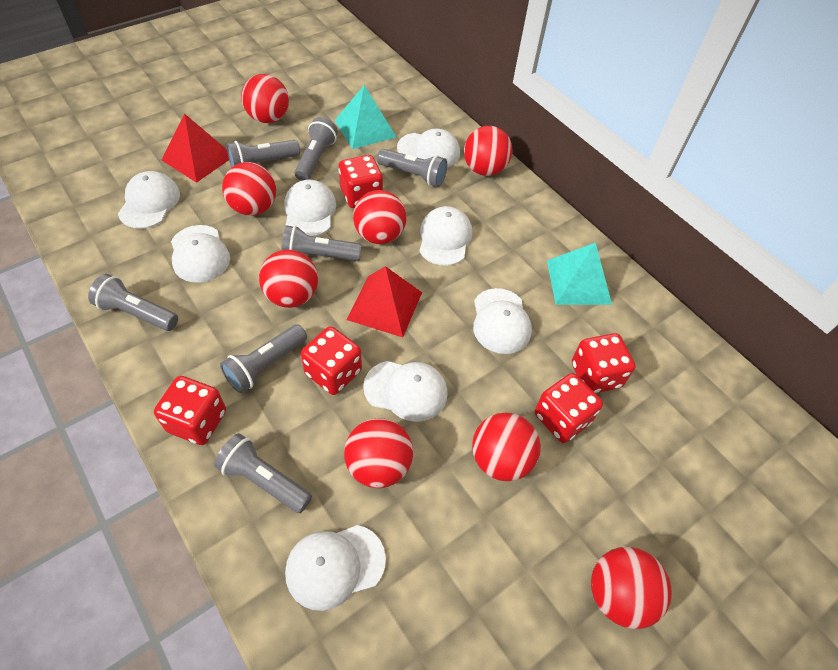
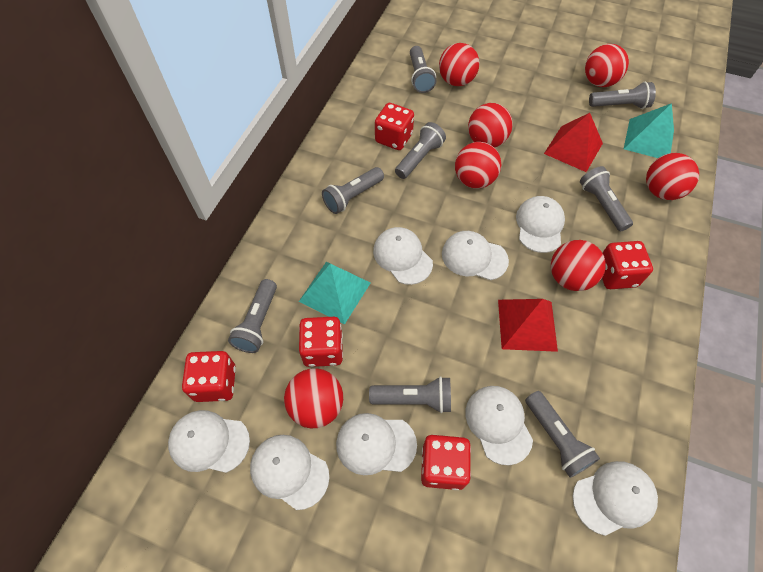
grey flashlight: 7 -> 8
red ball: 8 -> 7

